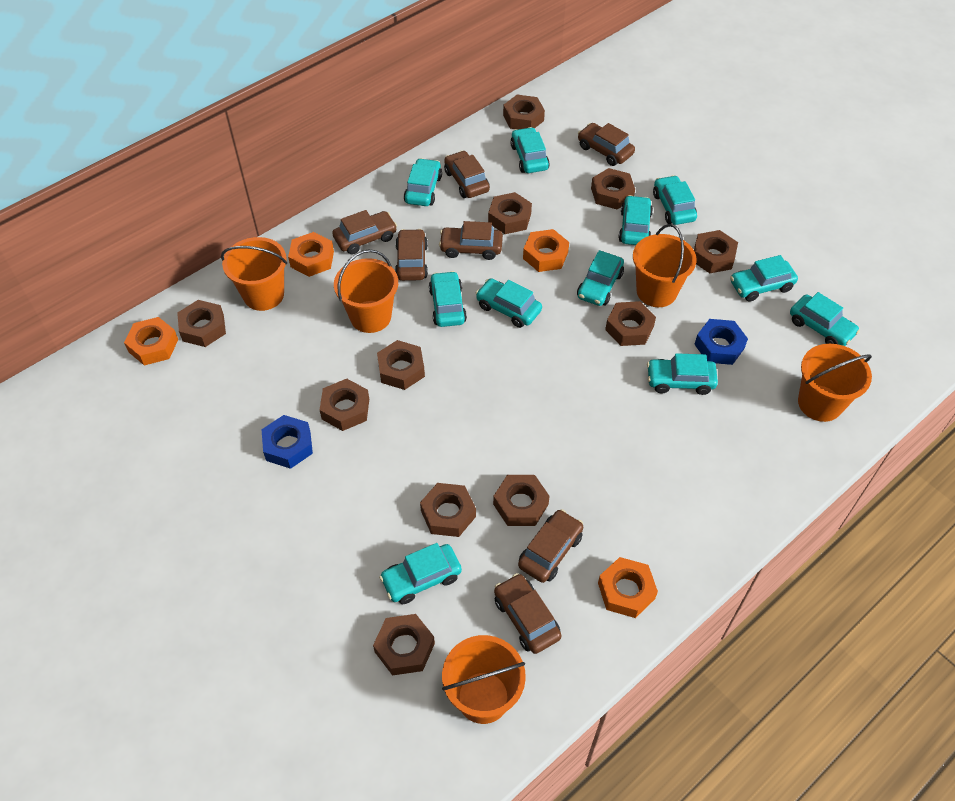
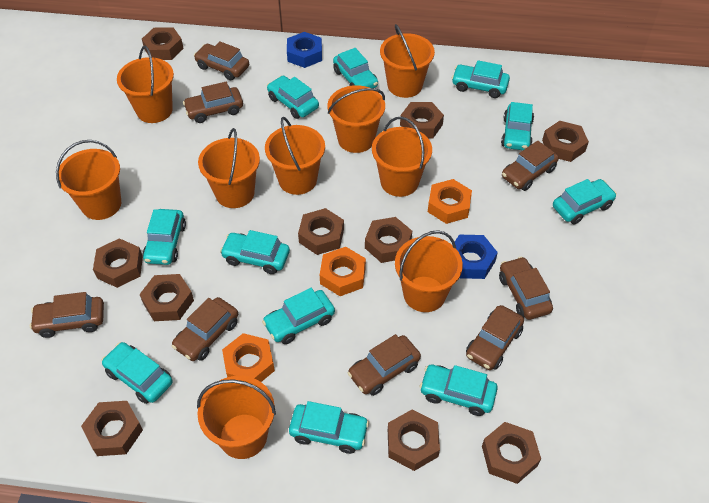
brown car: 7 -> 8
brown nut: 11 -> 10
orange bucket: 5 -> 9
orange nut: 4 -> 3

